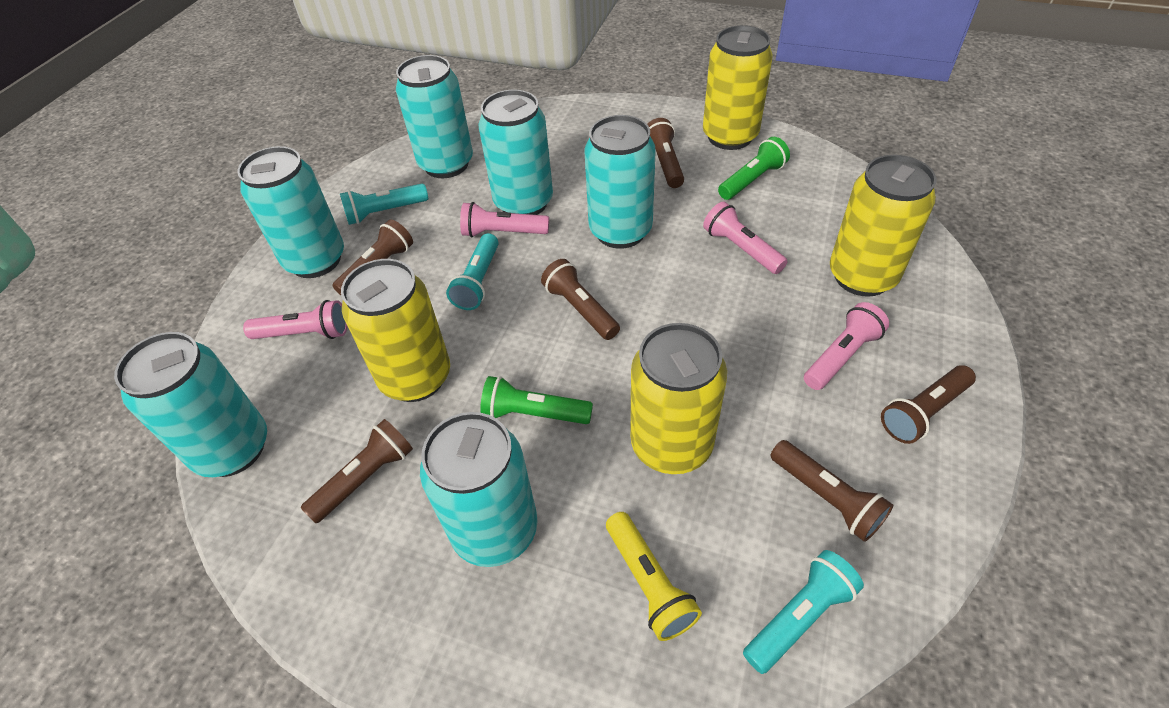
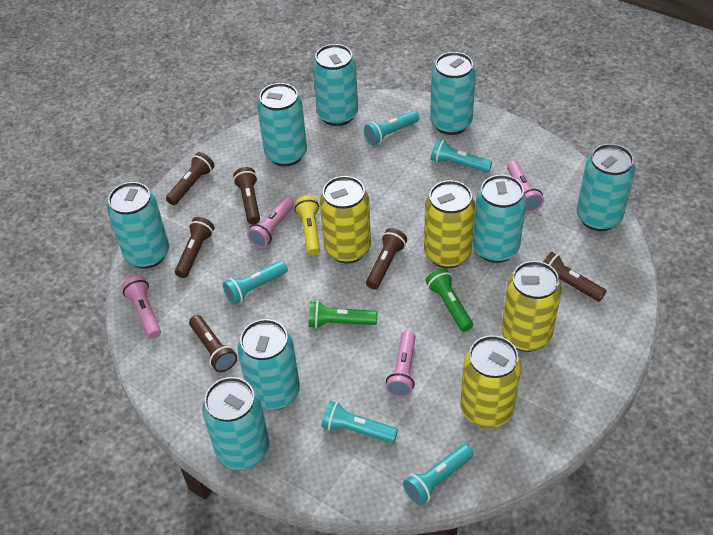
turquoise can: 6 -> 8
turquoise flashlight: 3 -> 5

